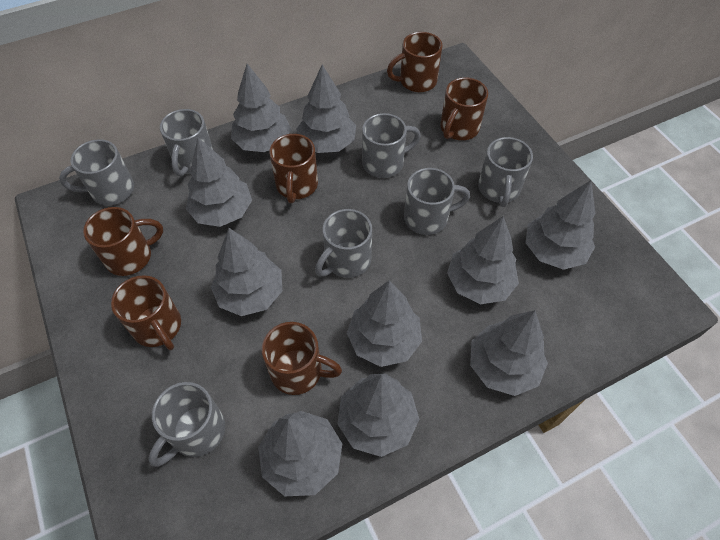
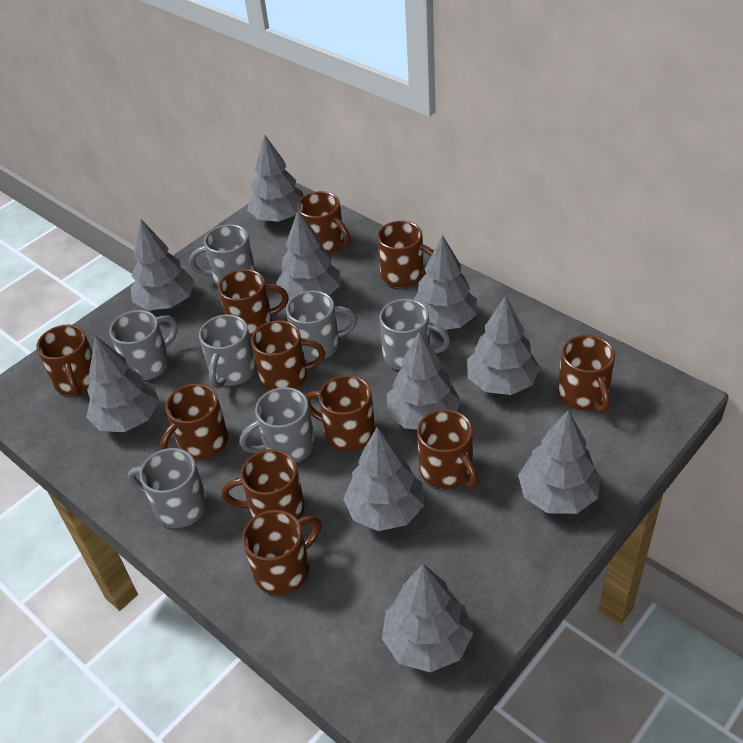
brown mug: 6 -> 11

